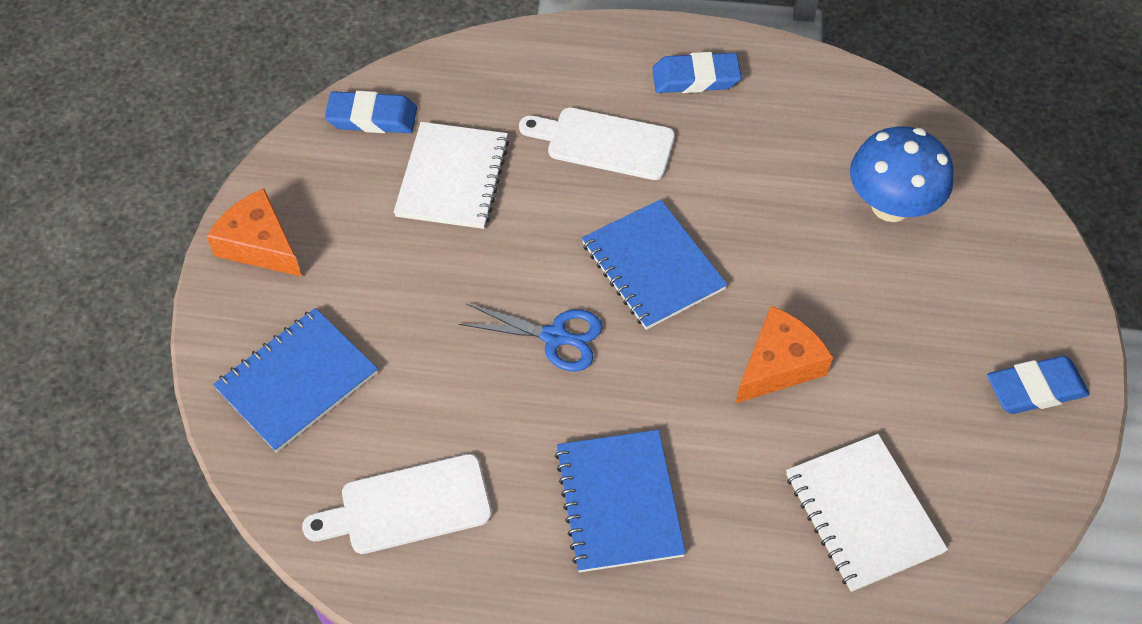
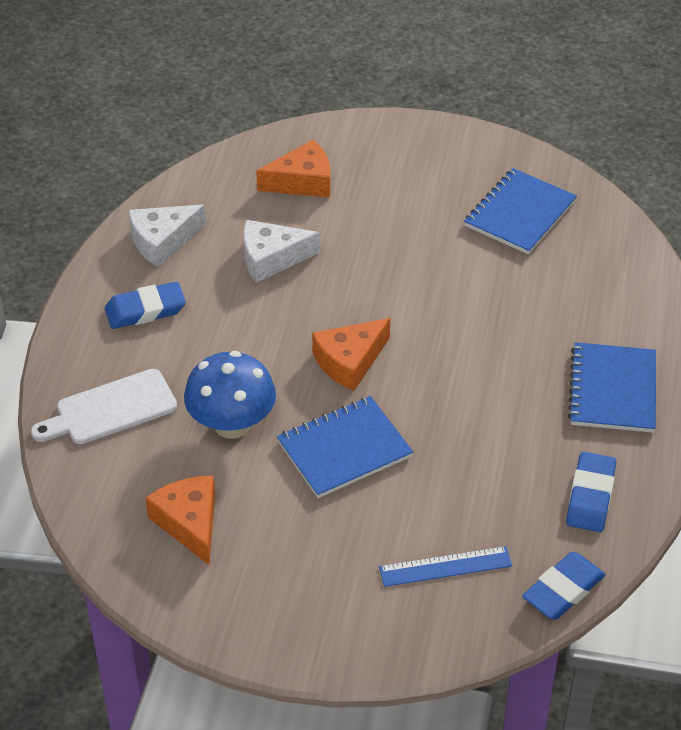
blue ruler: 0 -> 1
blue scissors: 1 -> 0
orange cheese: 2 -> 3
white cheese: 0 -> 2
white cutting board: 2 -> 1
white notebook: 2 -> 0

